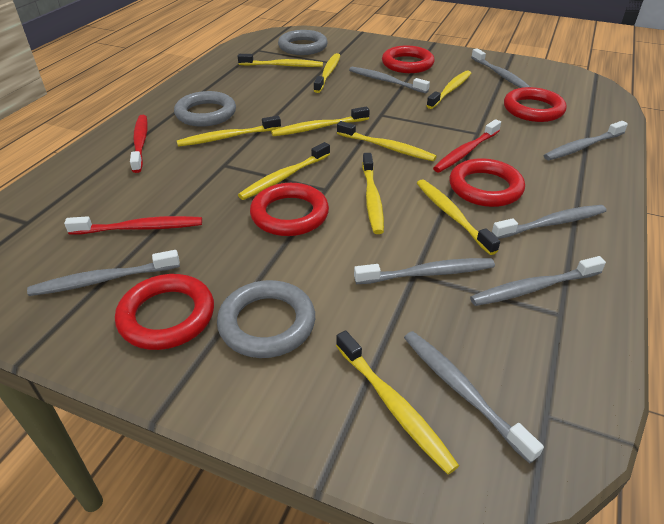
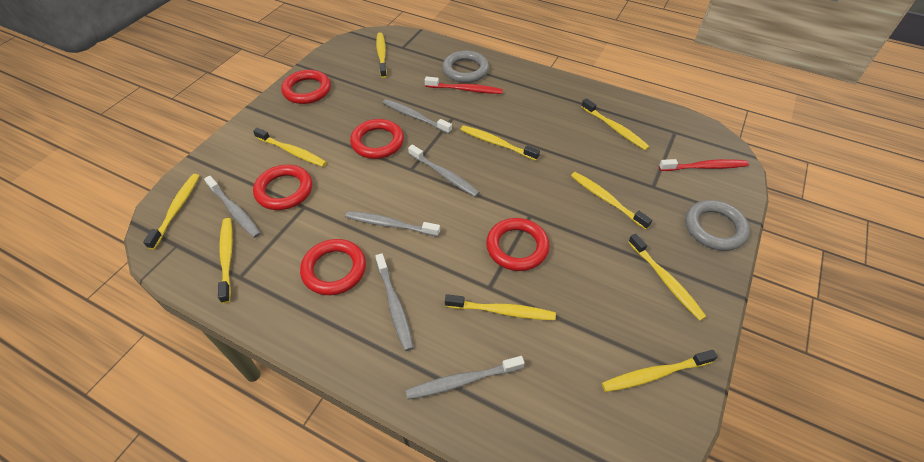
grey ring: 3 -> 2
grey toothbrush: 8 -> 6
red toothbrush: 3 -> 2

